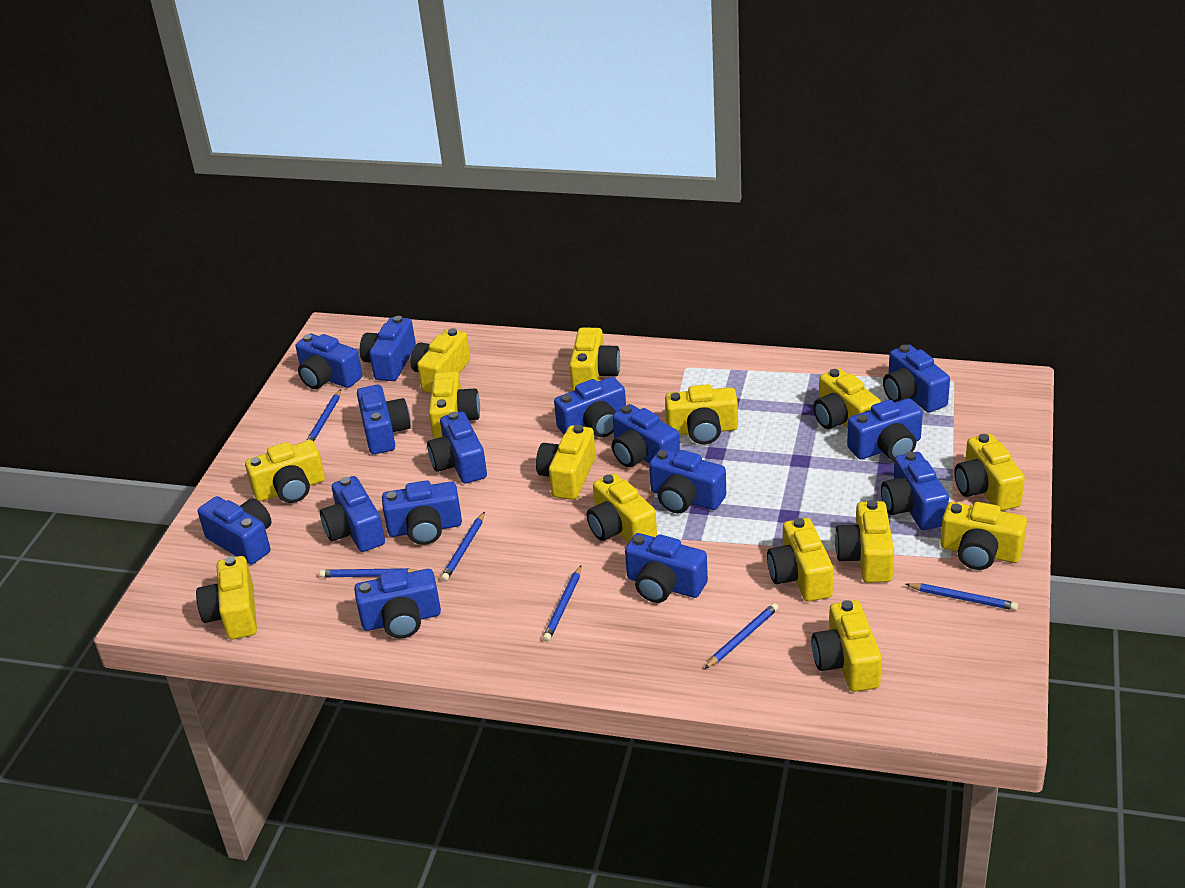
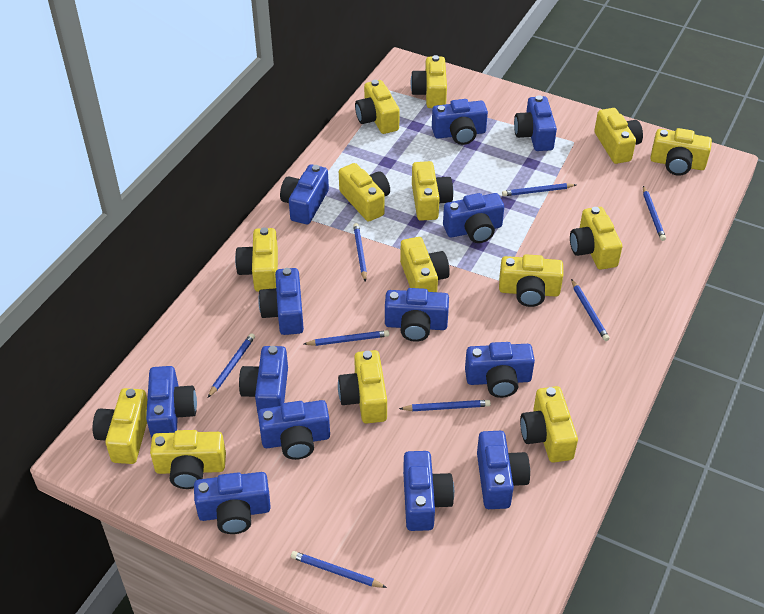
blue camera: 15 -> 13
blue pencil: 6 -> 8

